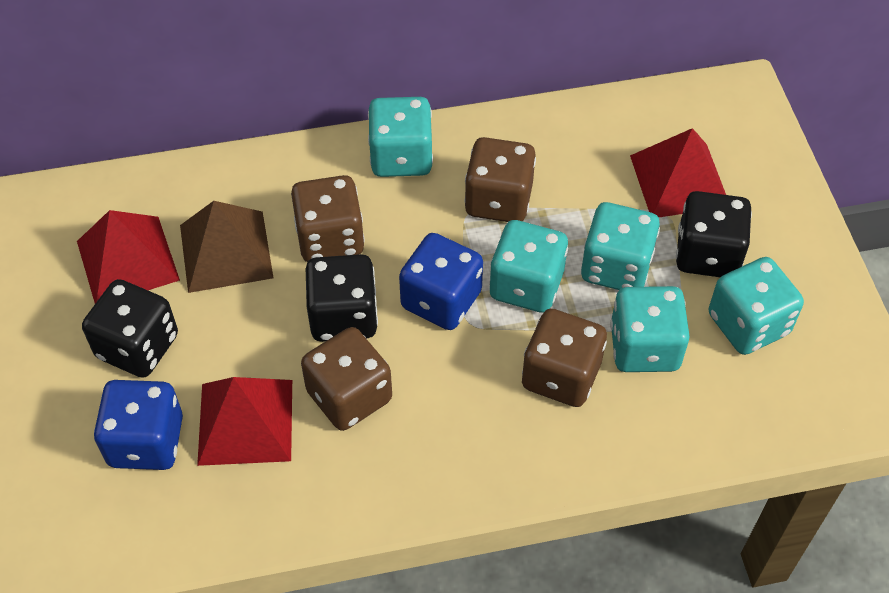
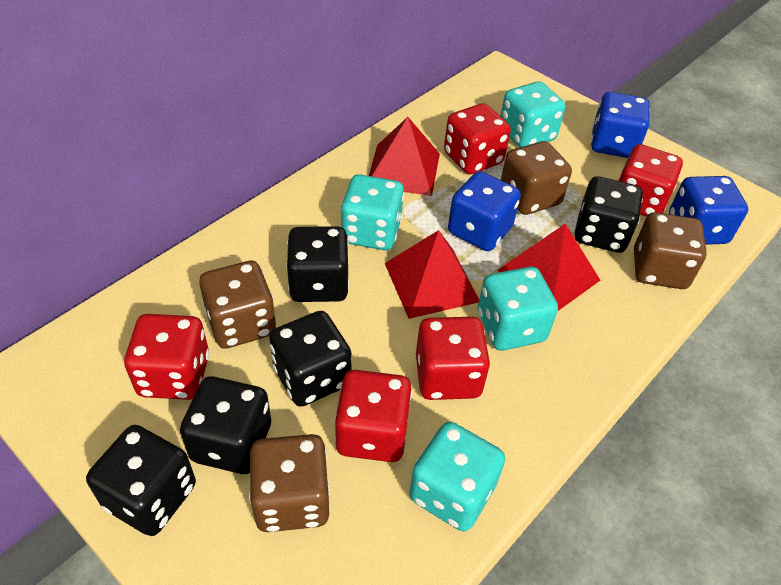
black dice: 3 -> 5
blue dice: 2 -> 3
brown pyramid: 1 -> 0
red dice: 0 -> 5
turquoise dice: 5 -> 4

